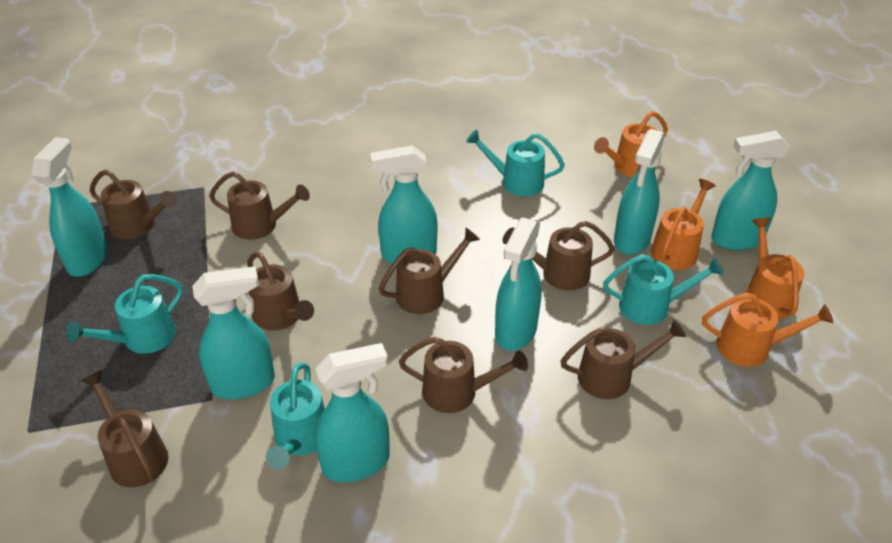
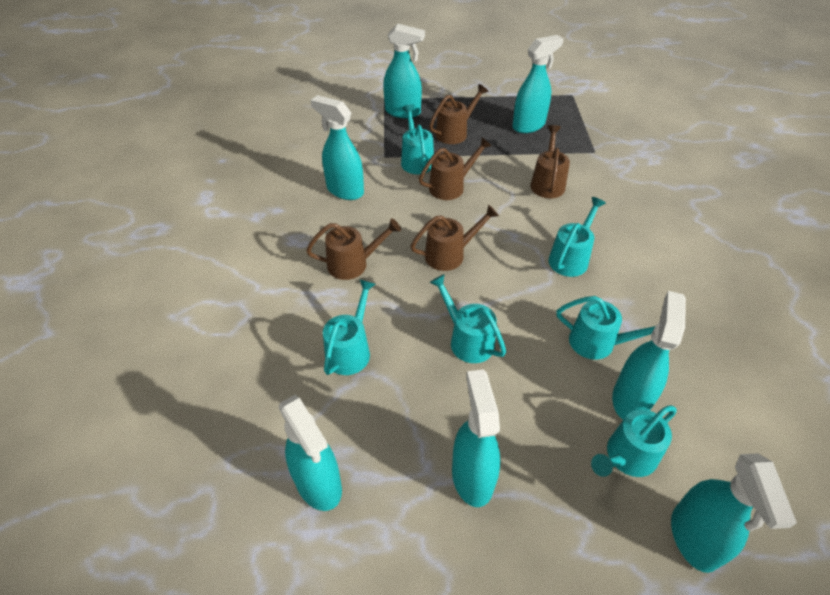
brown watering can: 8 -> 5
orange watering can: 4 -> 0
turquoise watering can: 4 -> 6

